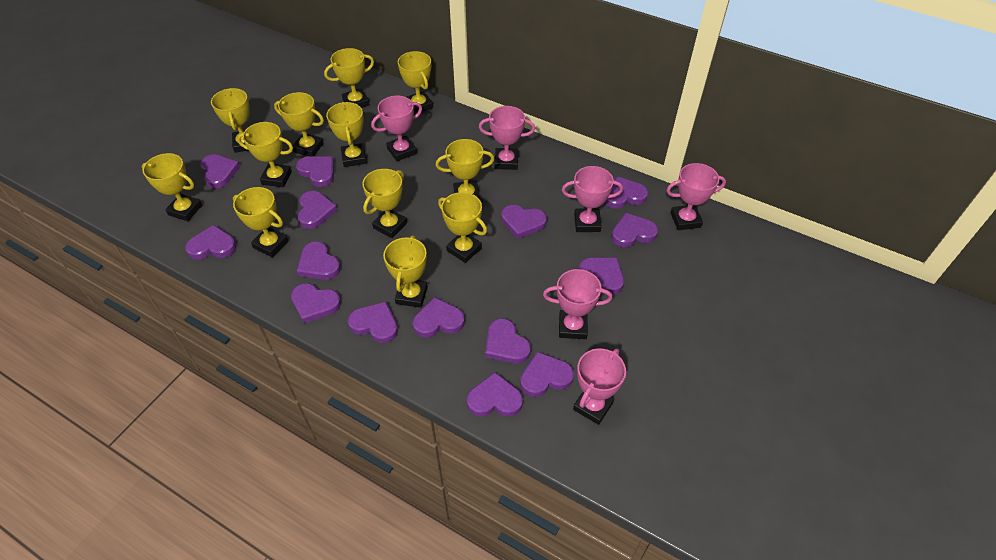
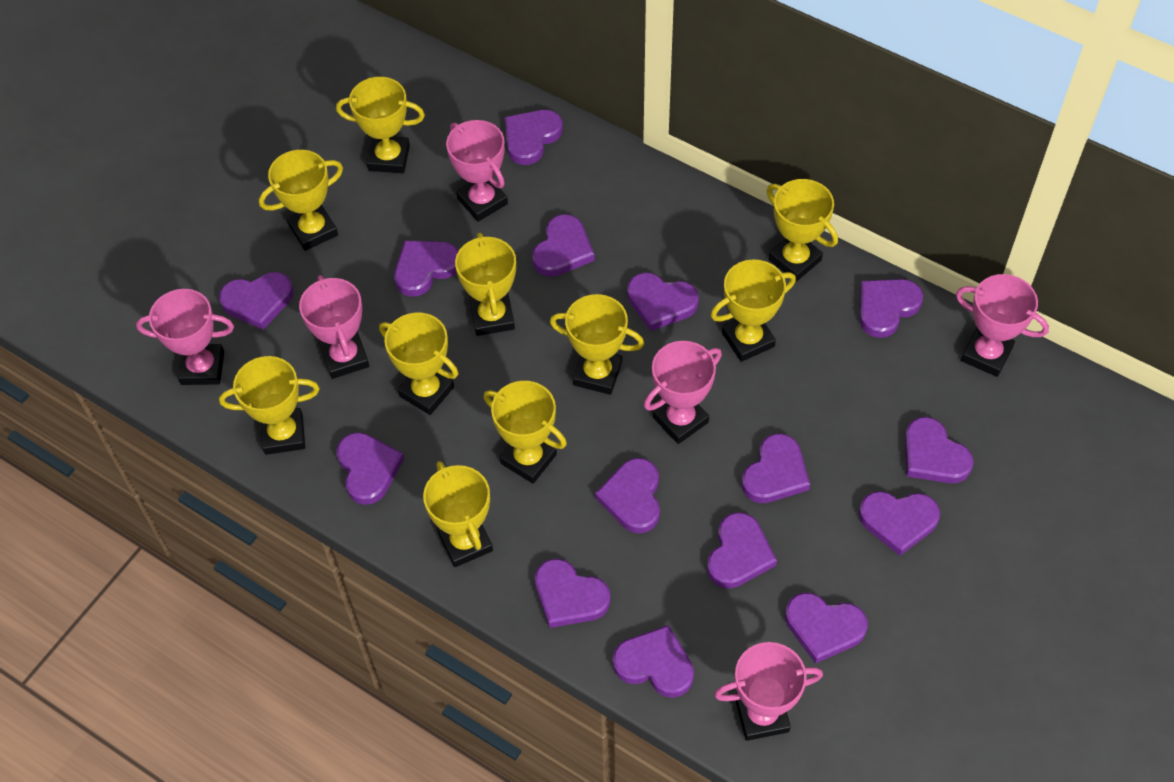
yellow trophy: 12 -> 10

